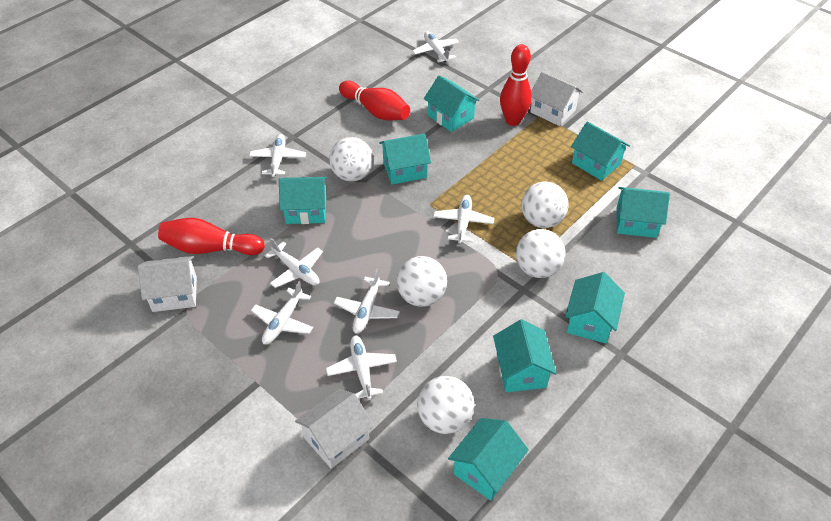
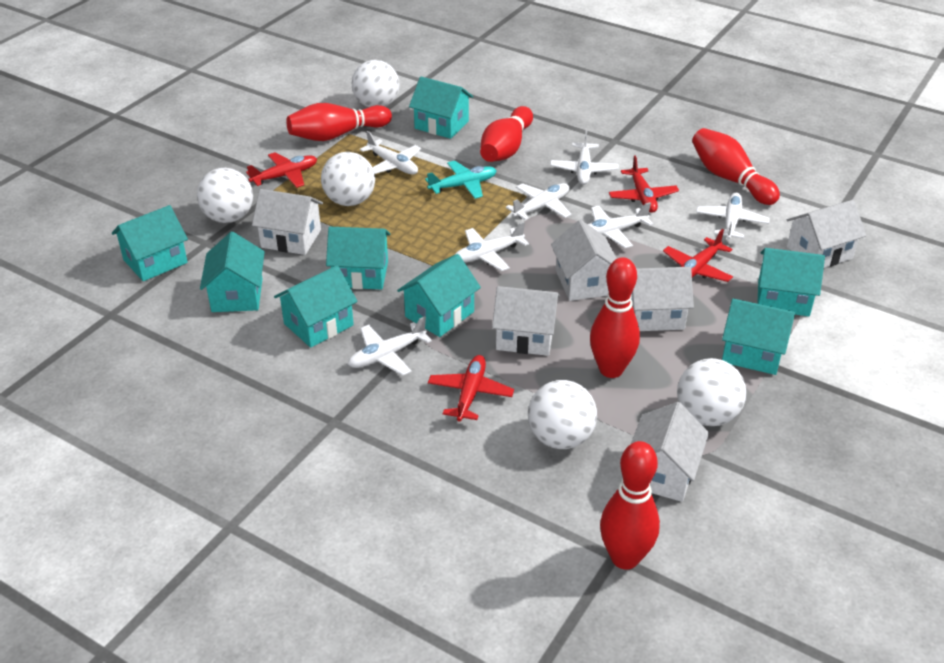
red bowling pin: 3 -> 5
red plane: 0 -> 4
turquoise plane: 0 -> 1
white house: 3 -> 6

